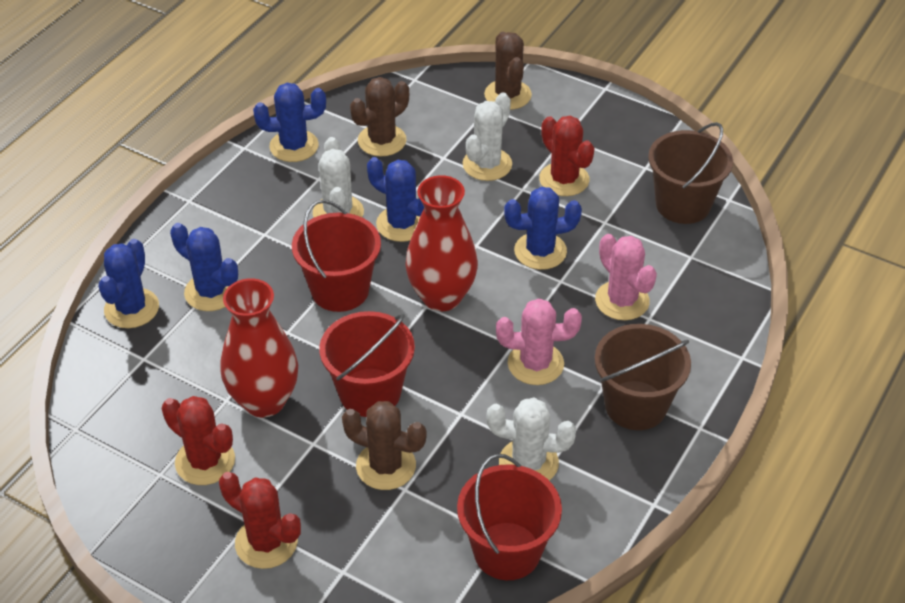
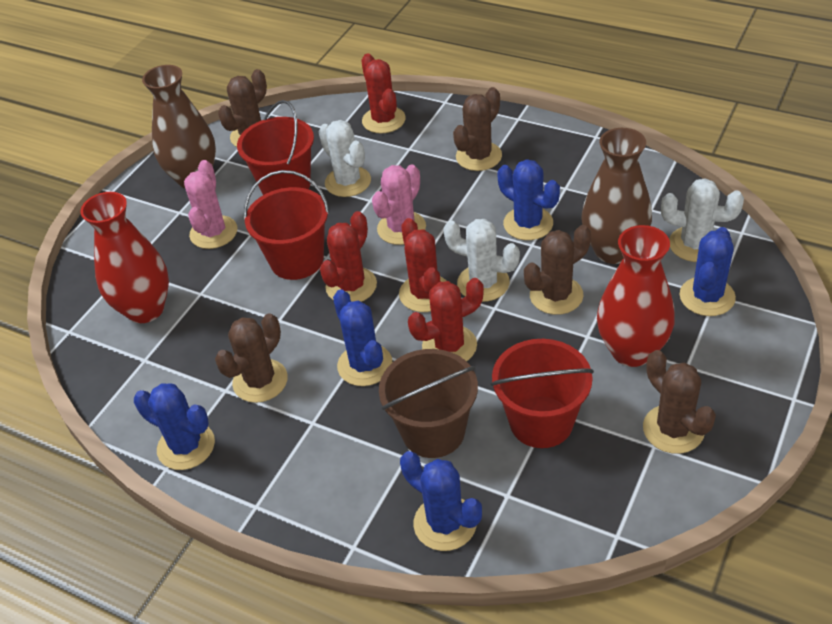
brown bucket: 2 -> 1
brown cactus: 3 -> 5
brown vase: 0 -> 2
red cactus: 3 -> 4

